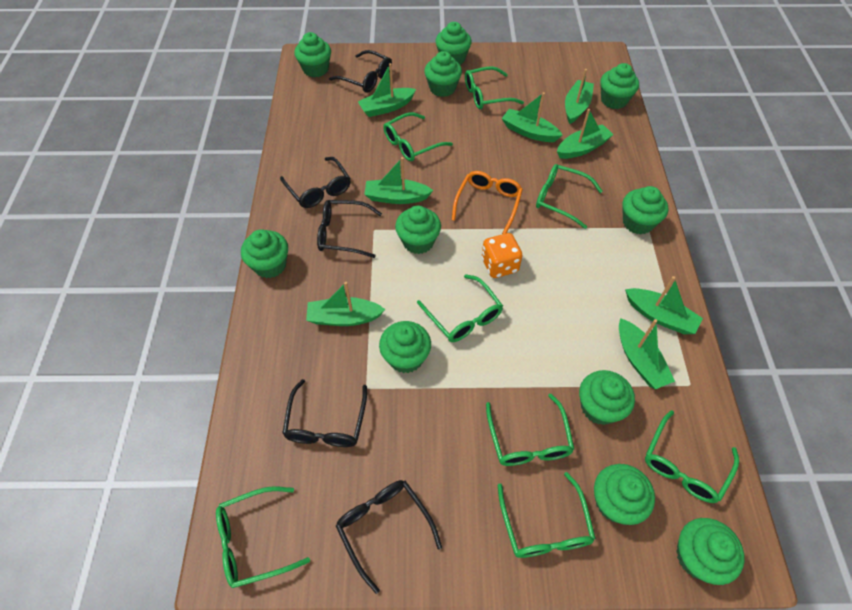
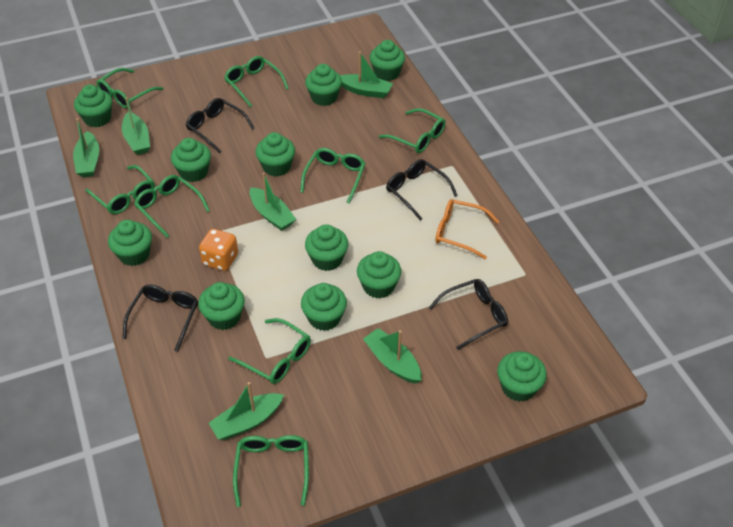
black glasses: 5 -> 4
green boat: 8 -> 6

